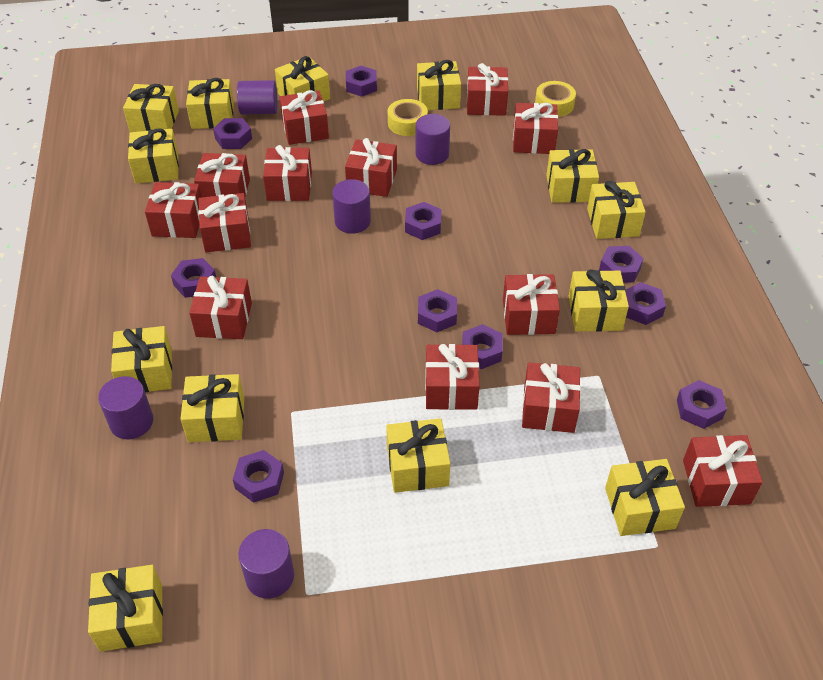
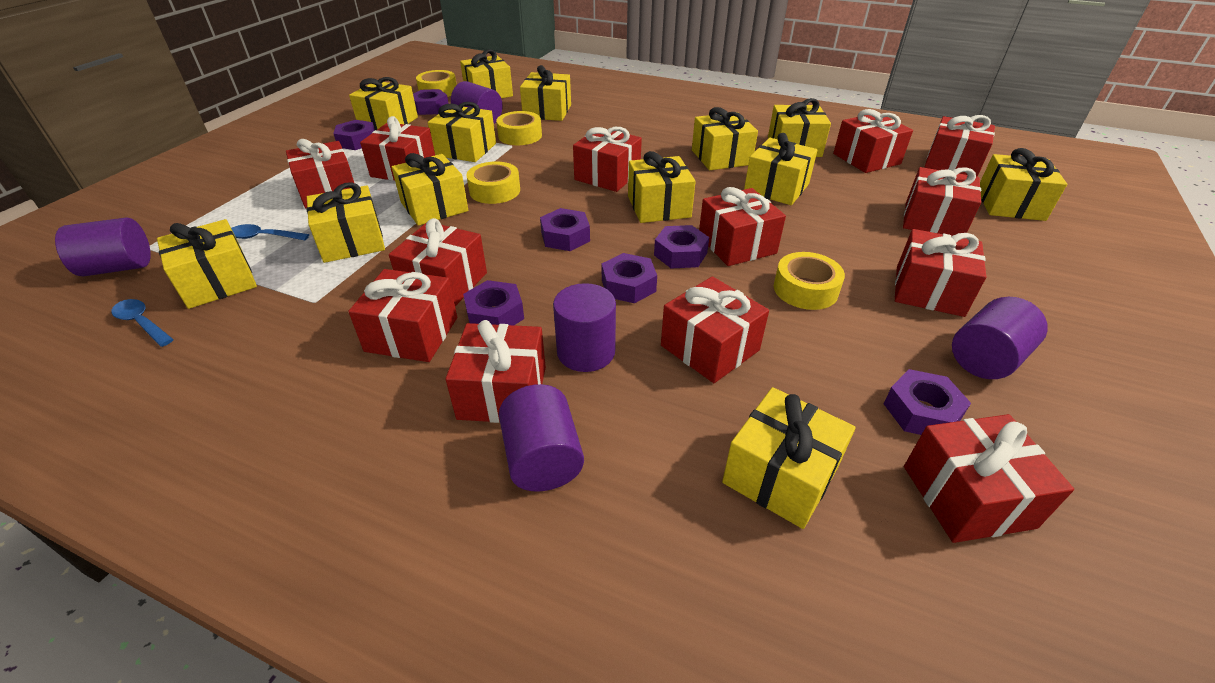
blue spoon: 0 -> 2
purple nut: 10 -> 7
yellow tape: 2 -> 4

